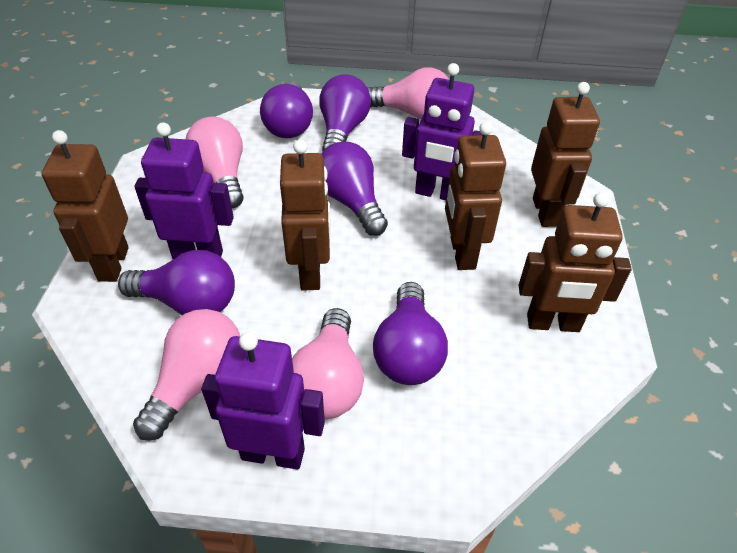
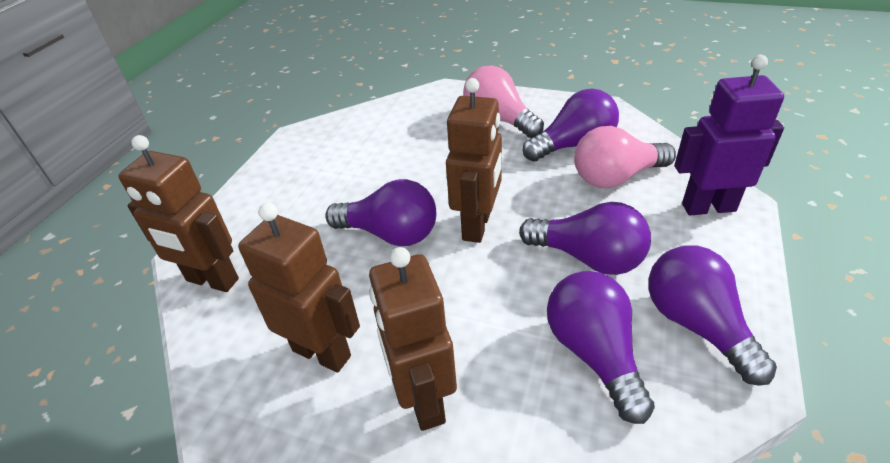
brown robot: 5 -> 4
pink light bulb: 4 -> 2
purple robot: 3 -> 1

